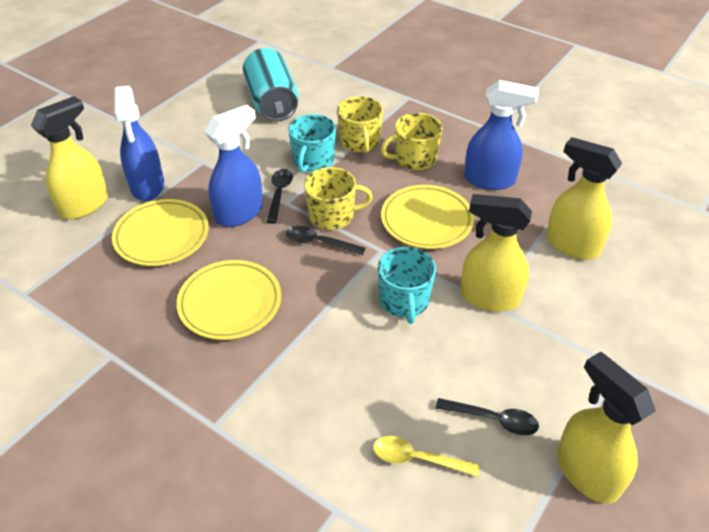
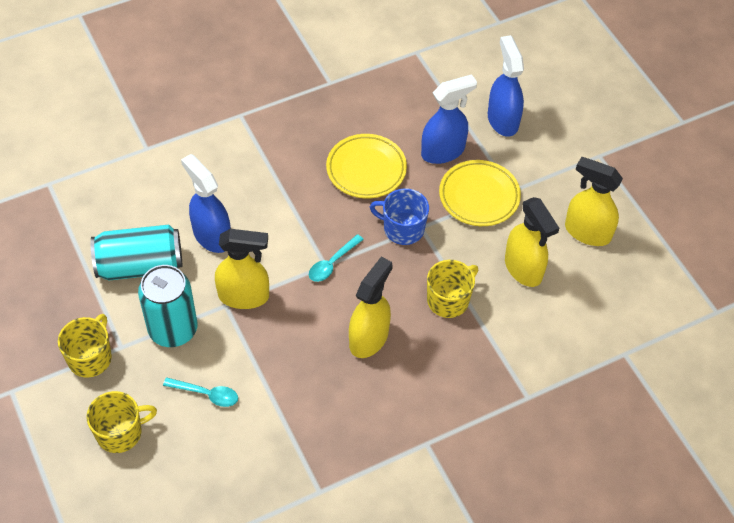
black spoon: 3 -> 0
blue mug: 0 -> 1
turquoise can: 1 -> 2
turquoise mug: 2 -> 0
turquoise spoon: 0 -> 2
yellow plate: 3 -> 2
yellow spoon: 1 -> 0

